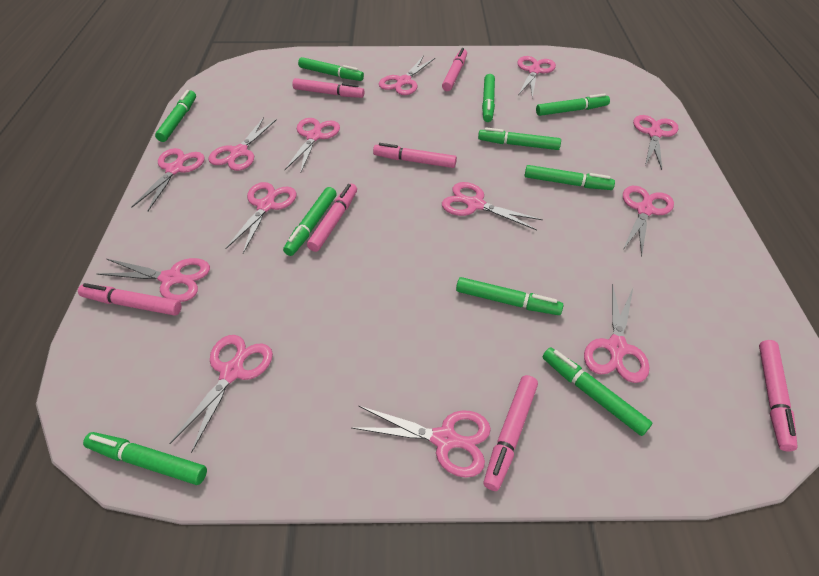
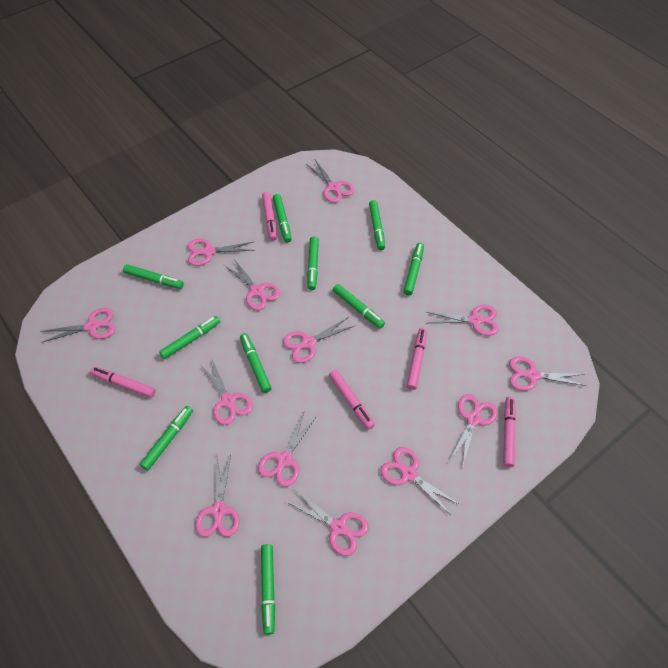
pink marker: 7 -> 5

